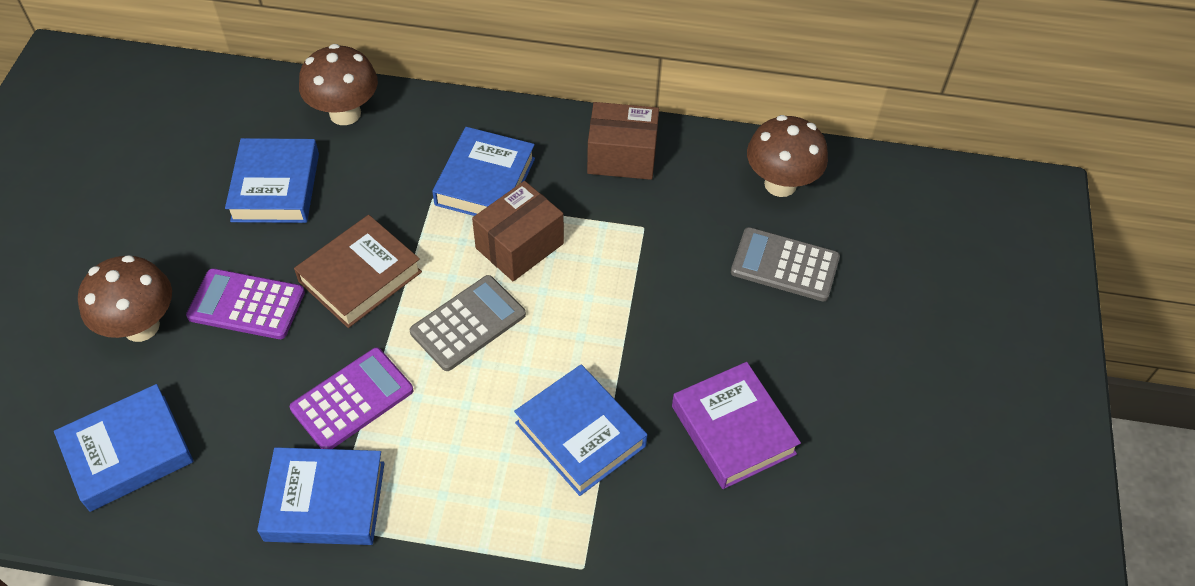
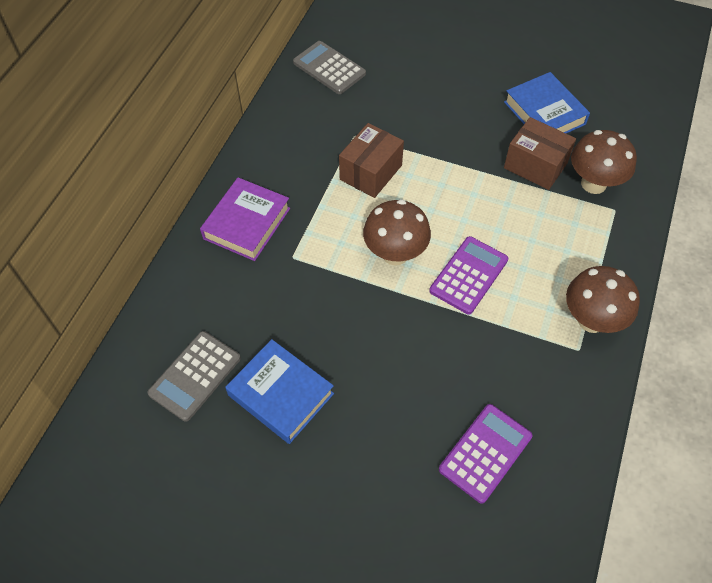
blue book: 5 -> 2
brown book: 1 -> 0

